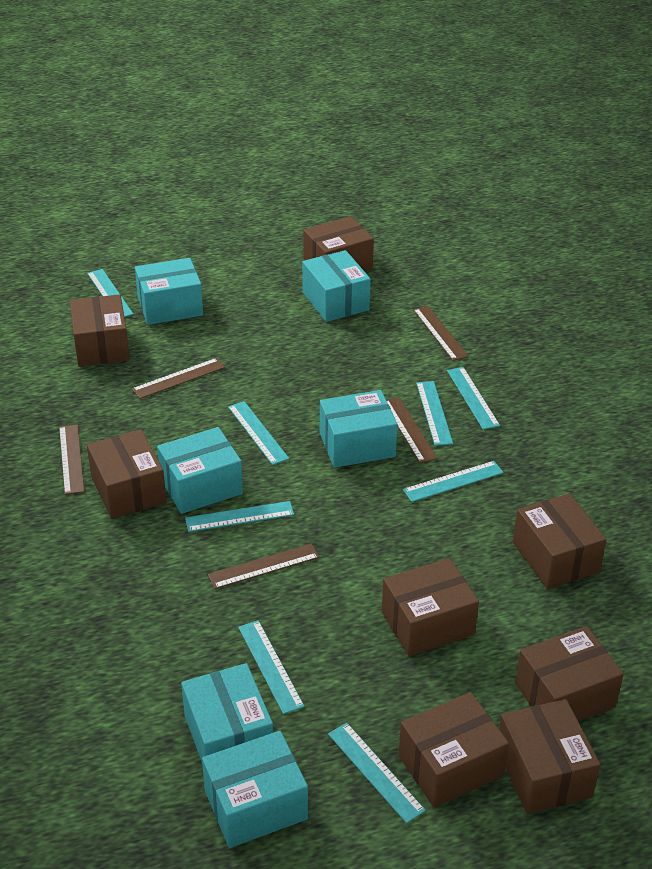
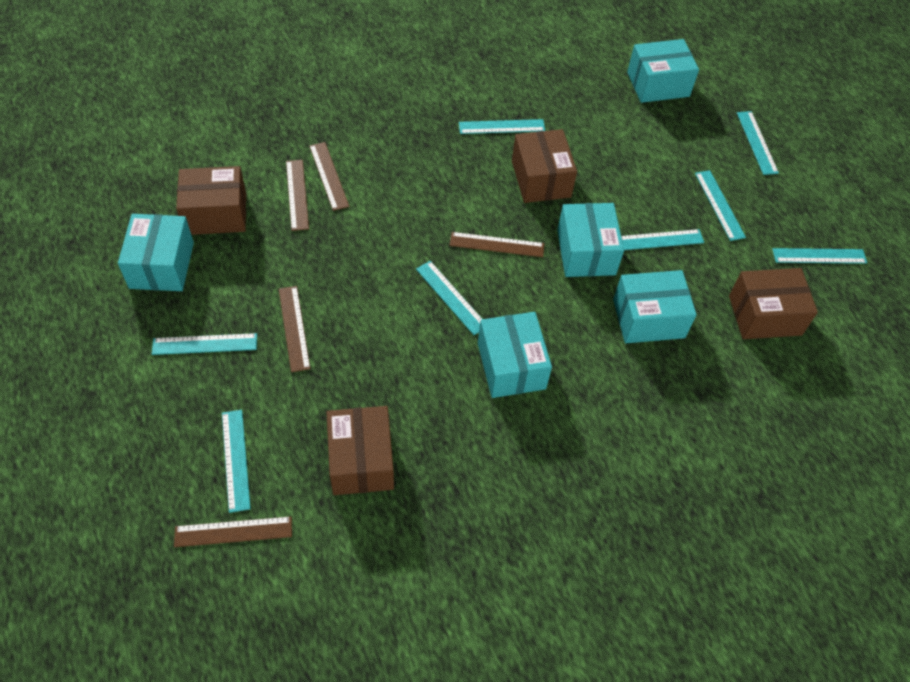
brown box: 8 -> 4
turquoise box: 6 -> 5

